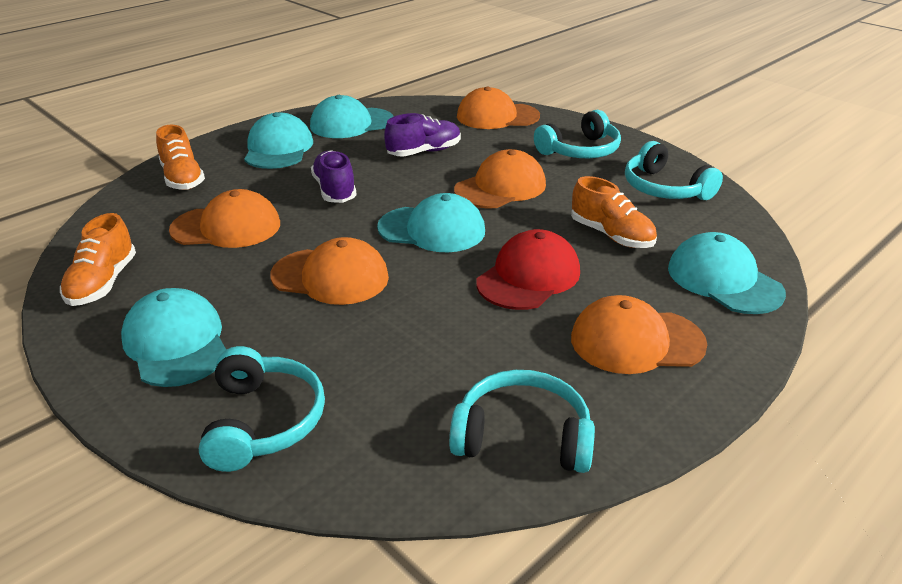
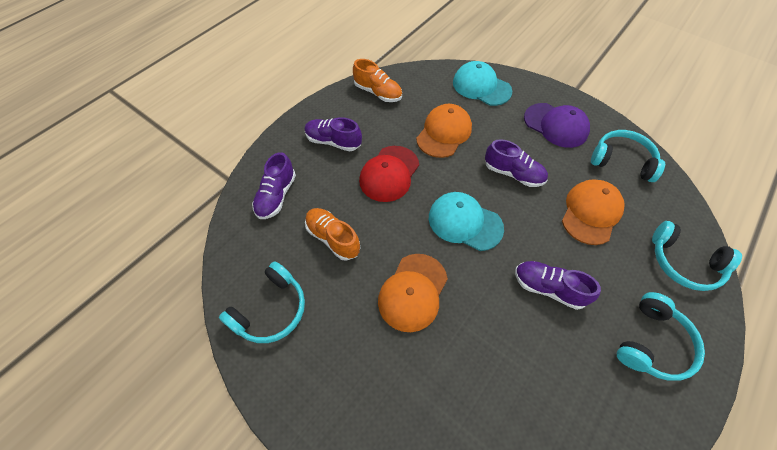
orange cap: 5 -> 3
orange shoe: 3 -> 2
purple cap: 0 -> 1
purple shoe: 2 -> 4
turquoise cap: 5 -> 2

